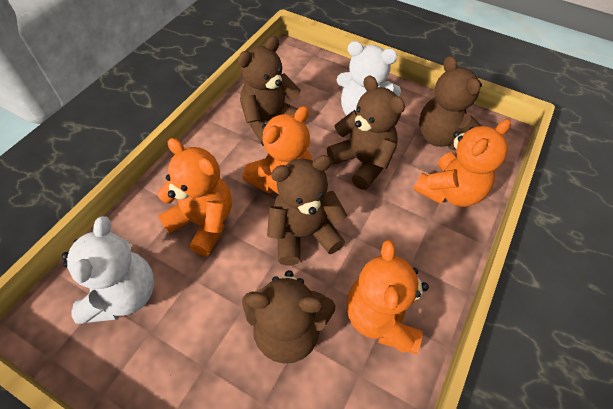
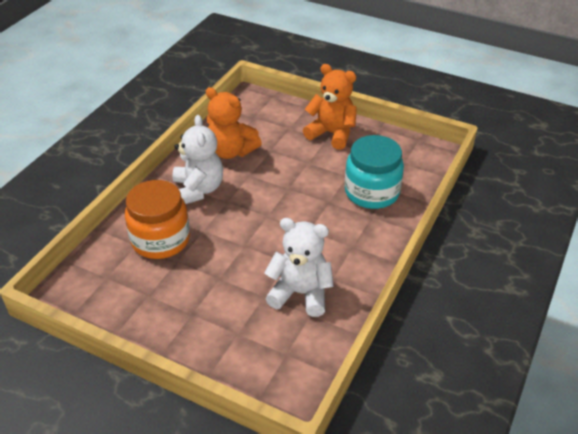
brown teddy bear: 5 -> 0
orange jar: 0 -> 1
orange teddy bear: 4 -> 2
turquoise jar: 0 -> 1

